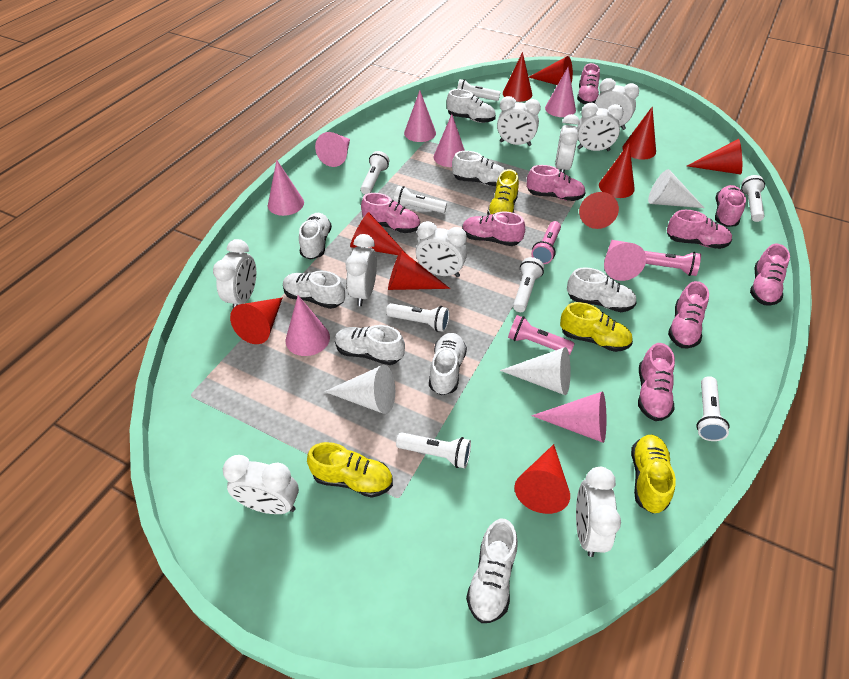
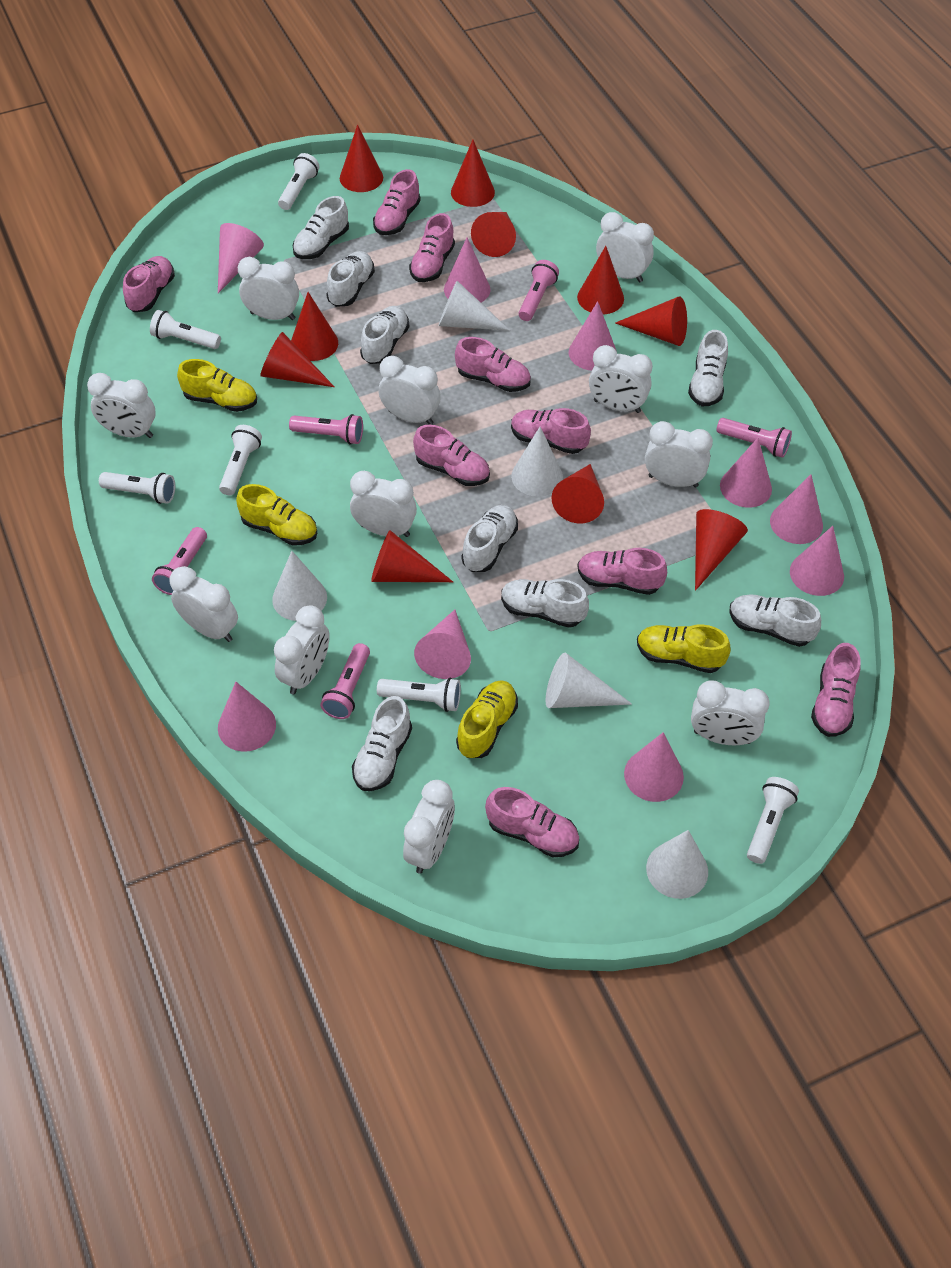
pink cone: 8 -> 9
pink flashlight: 3 -> 5
white clock: 9 -> 11
white cone: 3 -> 5
white flashlight: 8 -> 6

